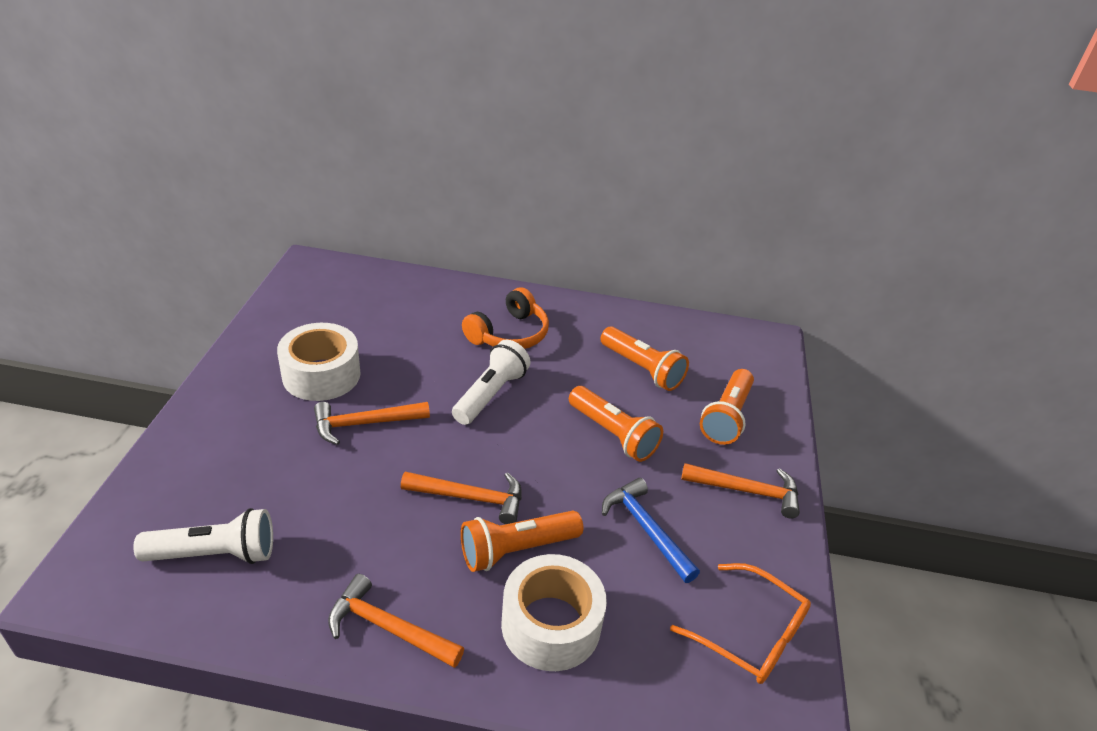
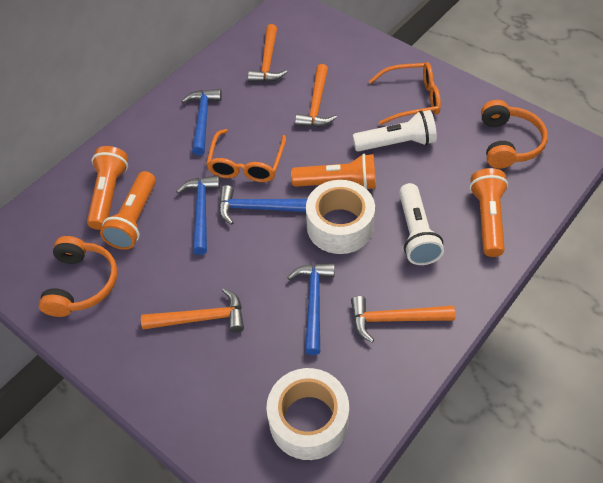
blue hammer: 1 -> 4
orange glasses: 1 -> 2
orange headphones: 1 -> 2

